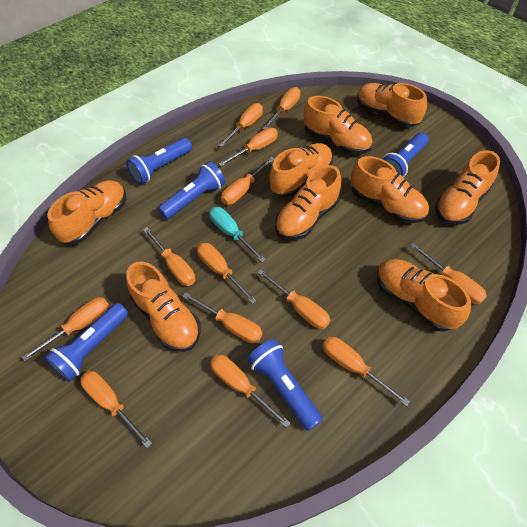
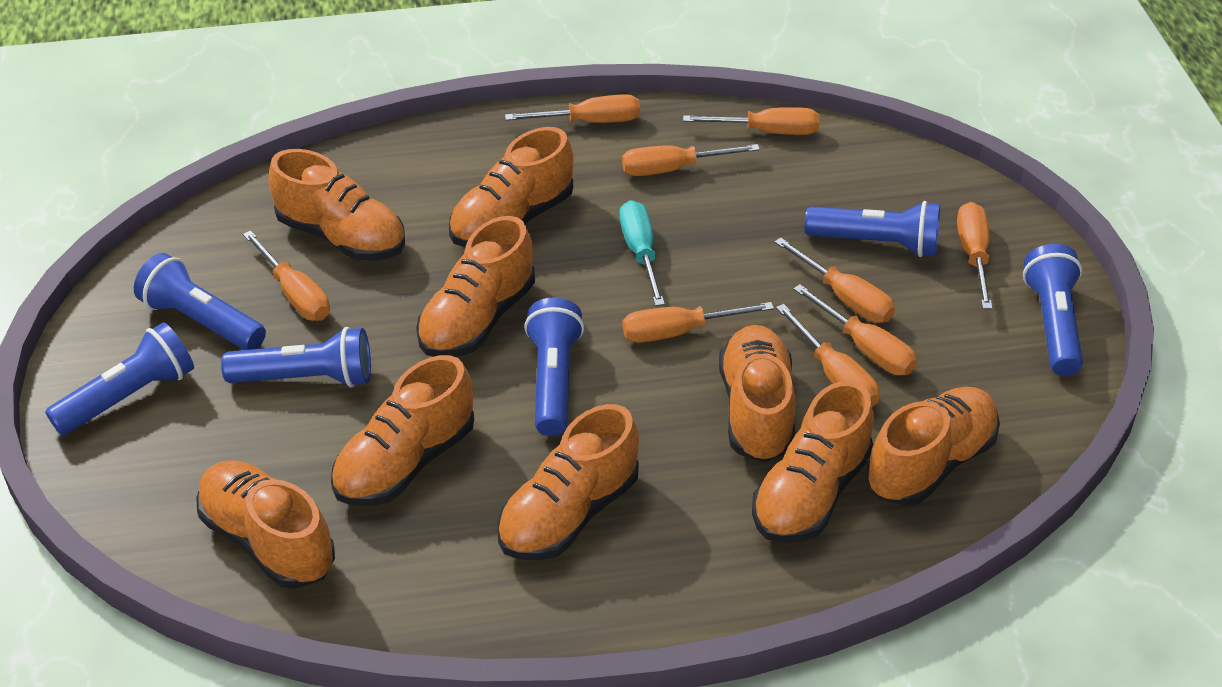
blue flashlight: 5 -> 6
orange screwdriver: 13 -> 9

